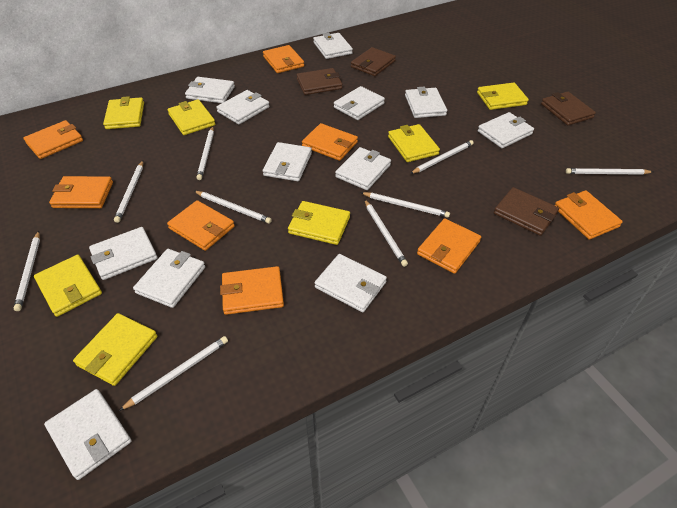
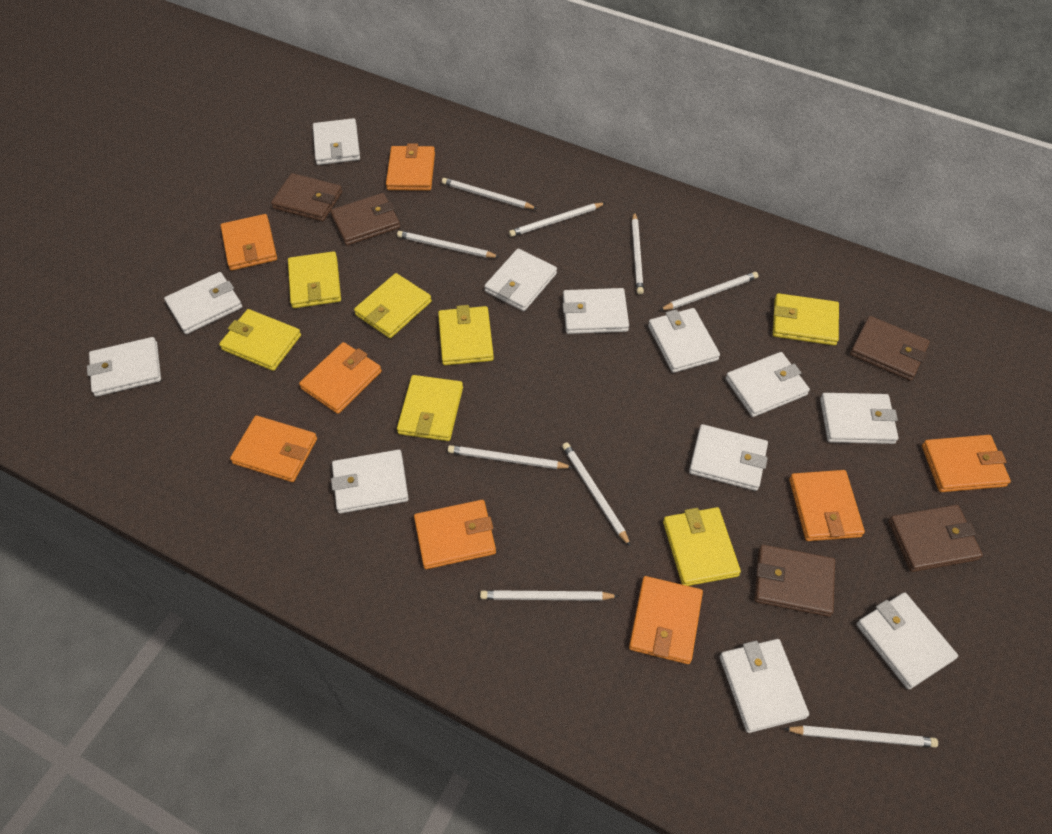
brown wallet: 4 -> 5

